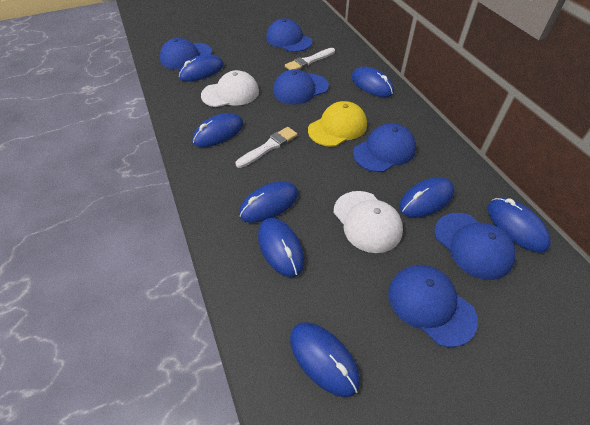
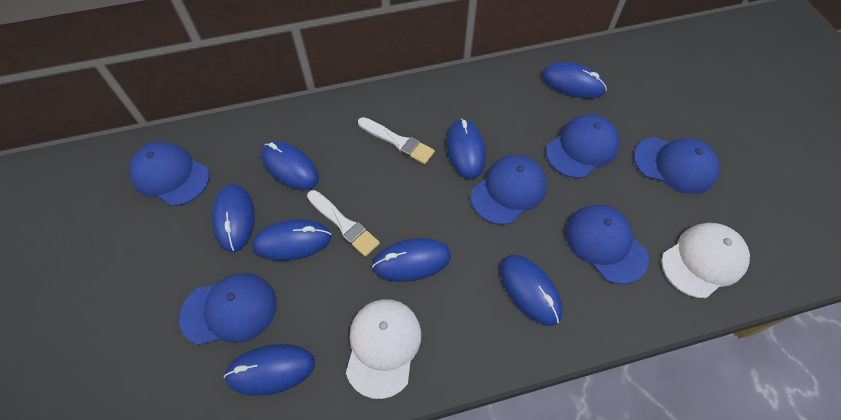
yellow cap: 1 -> 0

